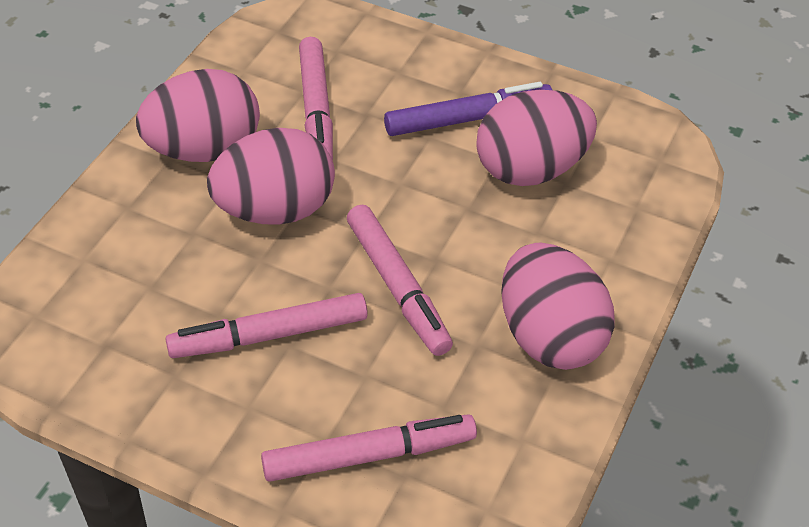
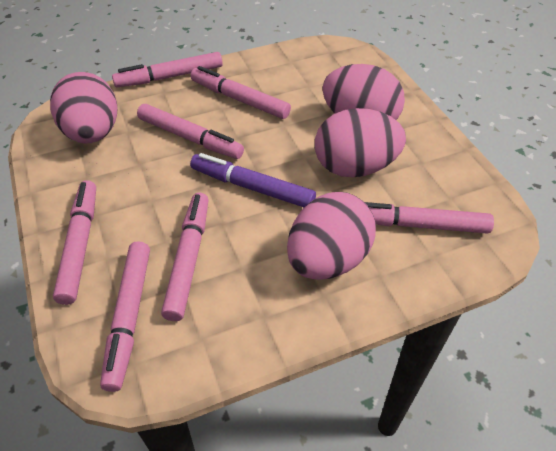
pink marker: 4 -> 7

